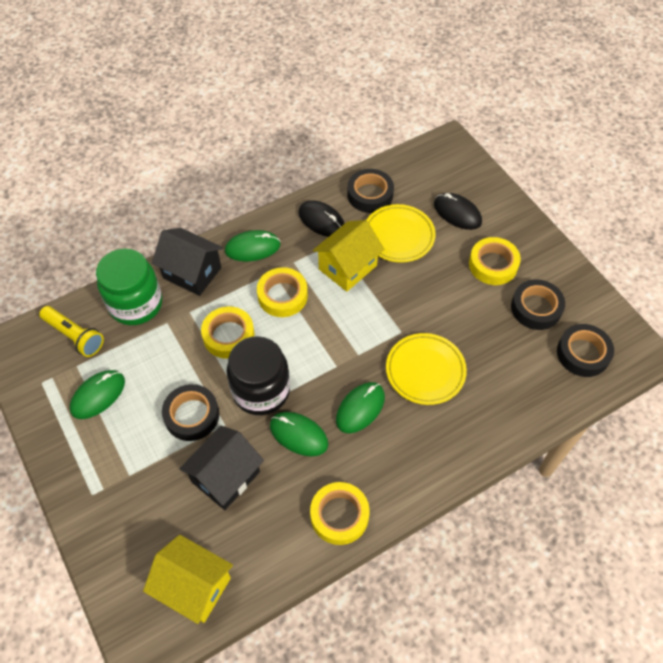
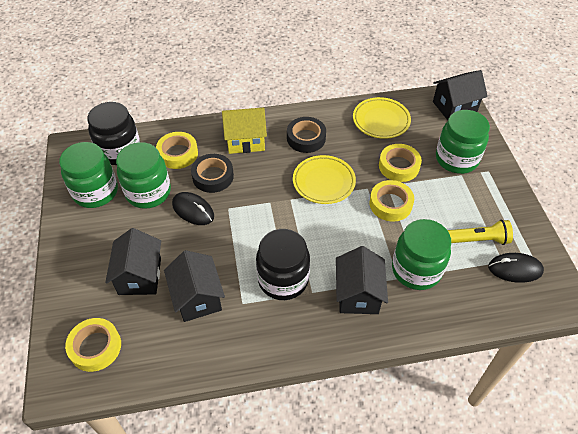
black house: 2 -> 4
black jar: 1 -> 2
black tape: 4 -> 2
green jar: 1 -> 4
green mouse: 4 -> 0
yellow house: 2 -> 1

